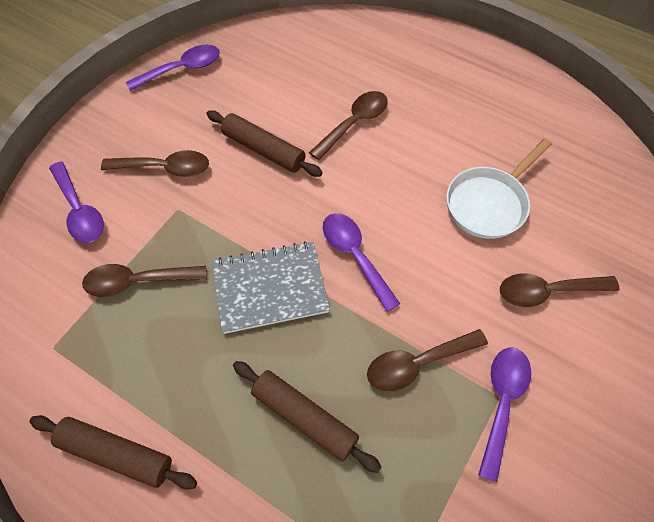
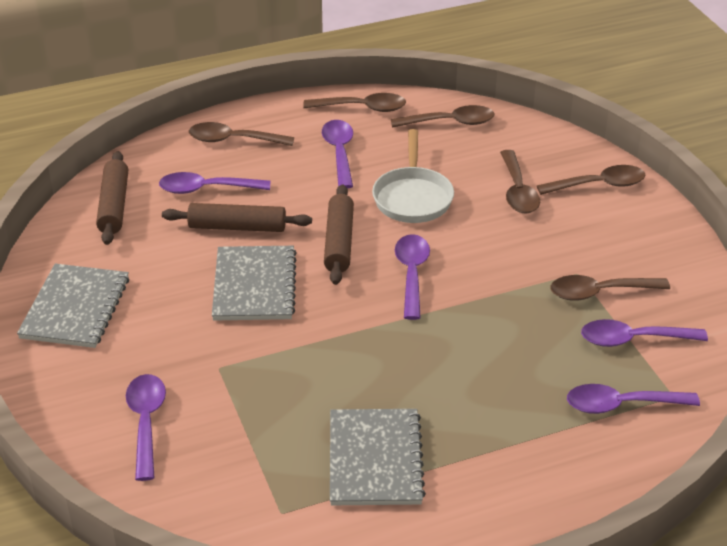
brown spoon: 5 -> 6
grey notebook: 1 -> 3
purple spoon: 4 -> 6

